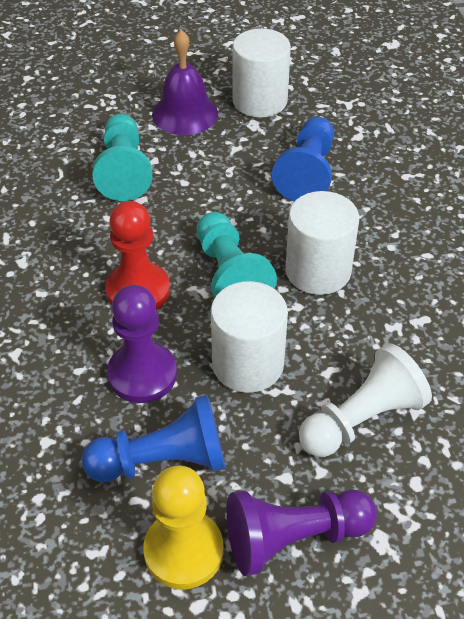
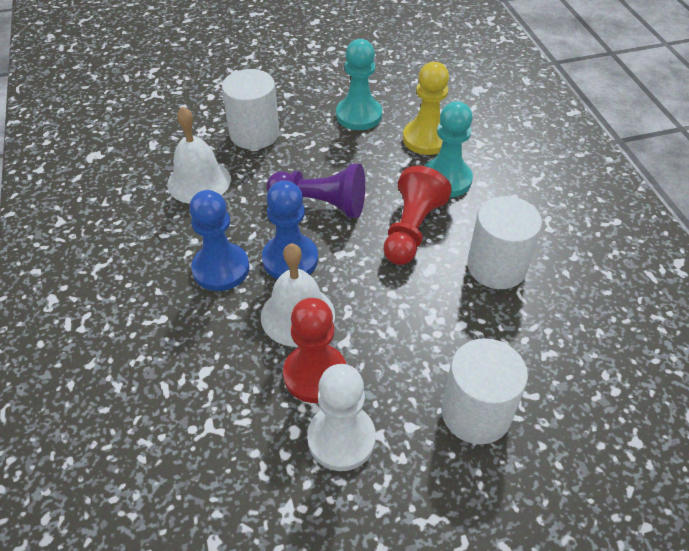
purple bell: 1 -> 0
purple pawn: 2 -> 1
red pawn: 1 -> 2
white bell: 0 -> 2

